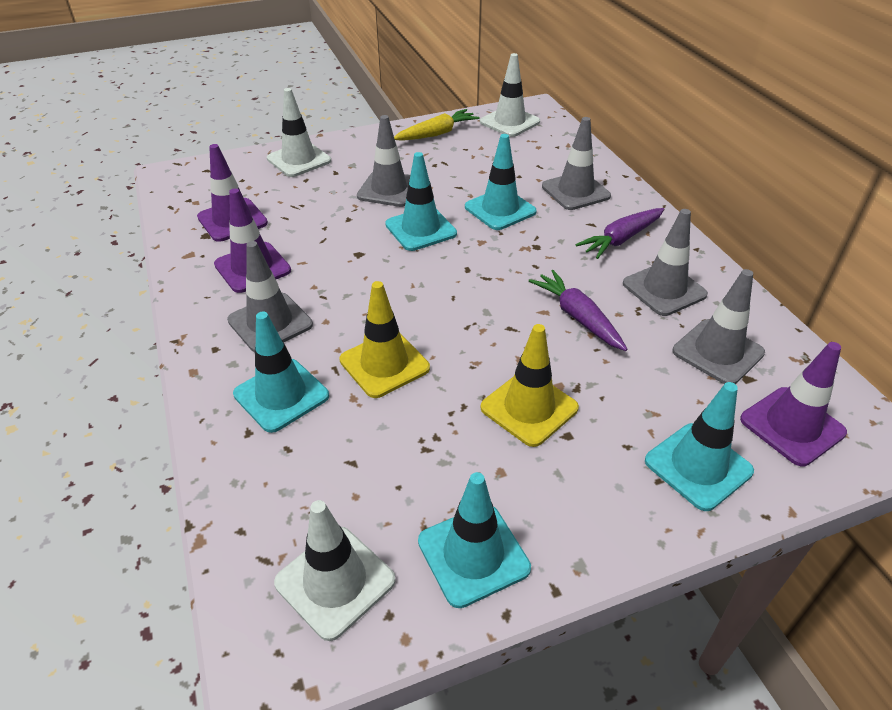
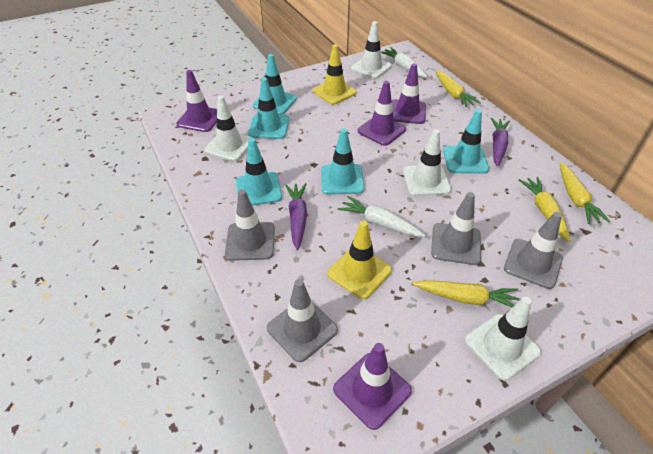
grey traffic cone: 5 -> 4
purple traffic cone: 3 -> 4
white carrot: 0 -> 2
white traffic cone: 3 -> 4
yellow carrot: 1 -> 4

